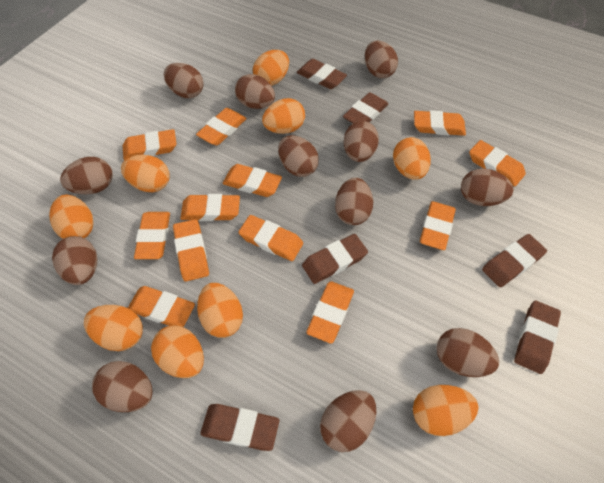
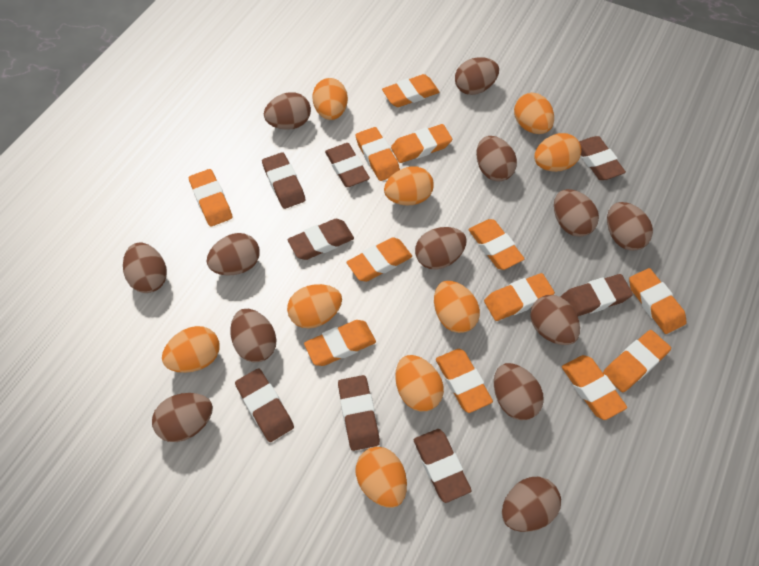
brown egg: 12 -> 13
brown eraser: 6 -> 8

